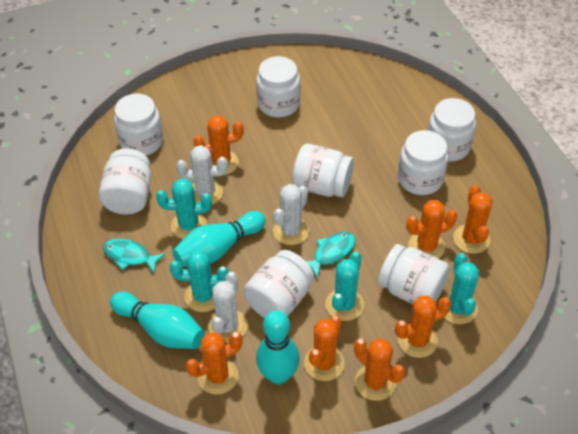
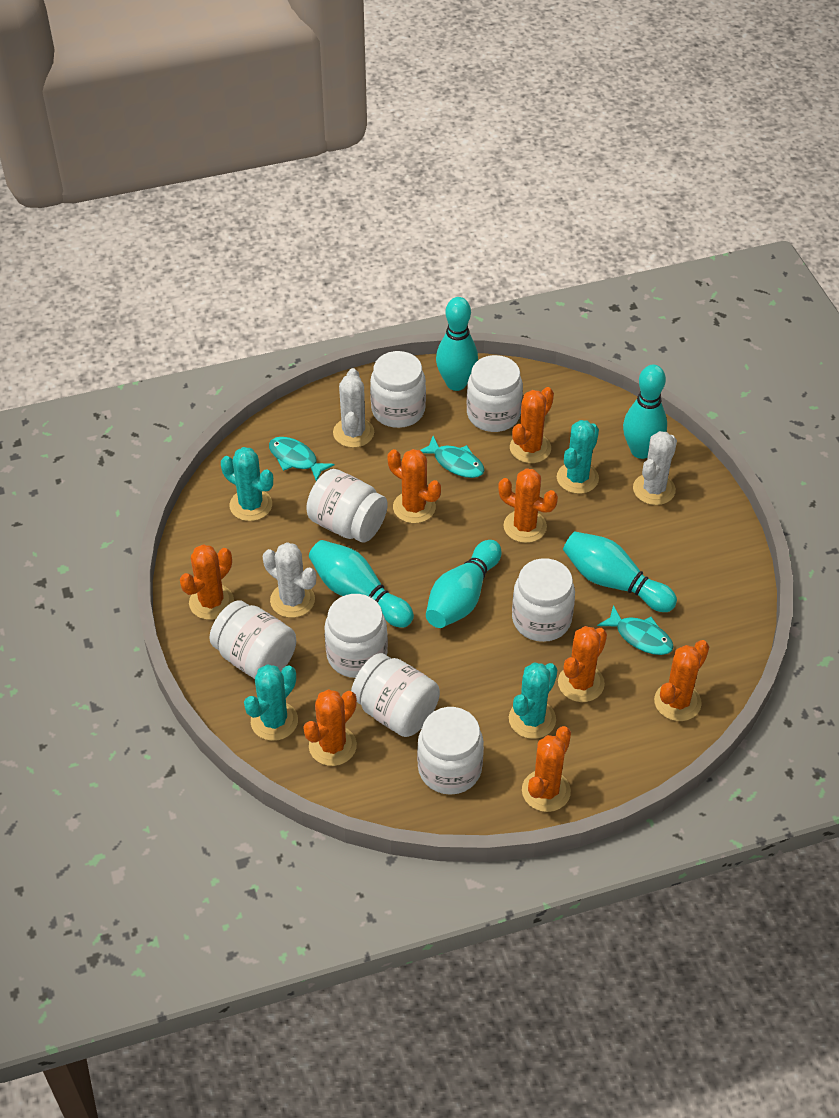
orange cactus: 7 -> 8
turquoise bowling pin: 3 -> 5
turquoise fish: 2 -> 3

